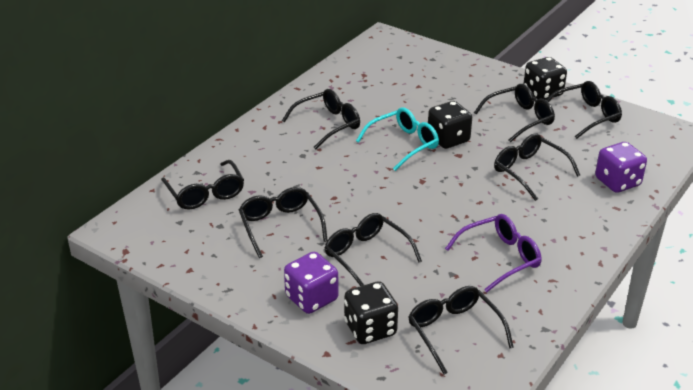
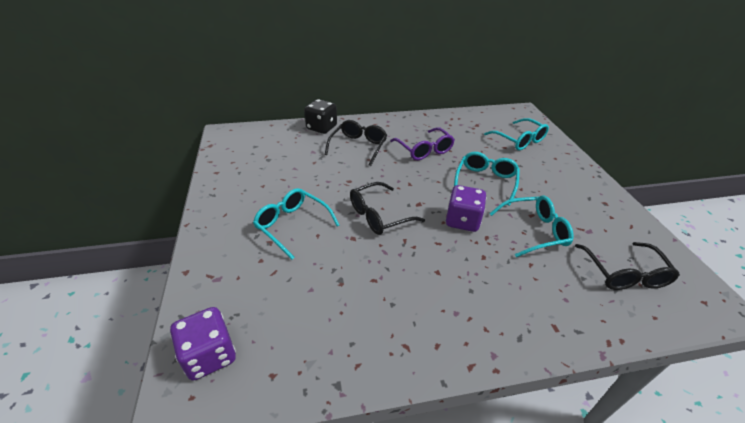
black dice: 3 -> 1
black glasses: 8 -> 3
turquoise glasses: 1 -> 4

